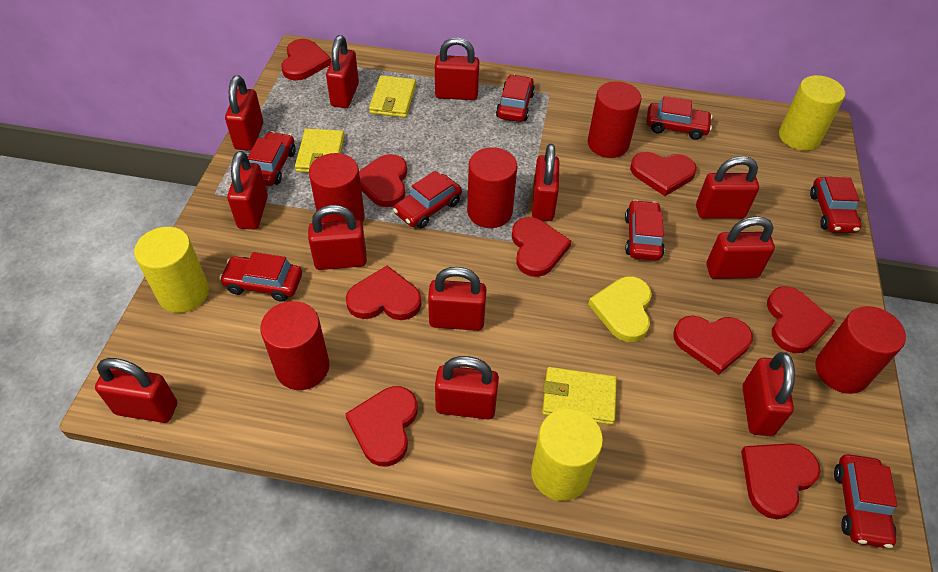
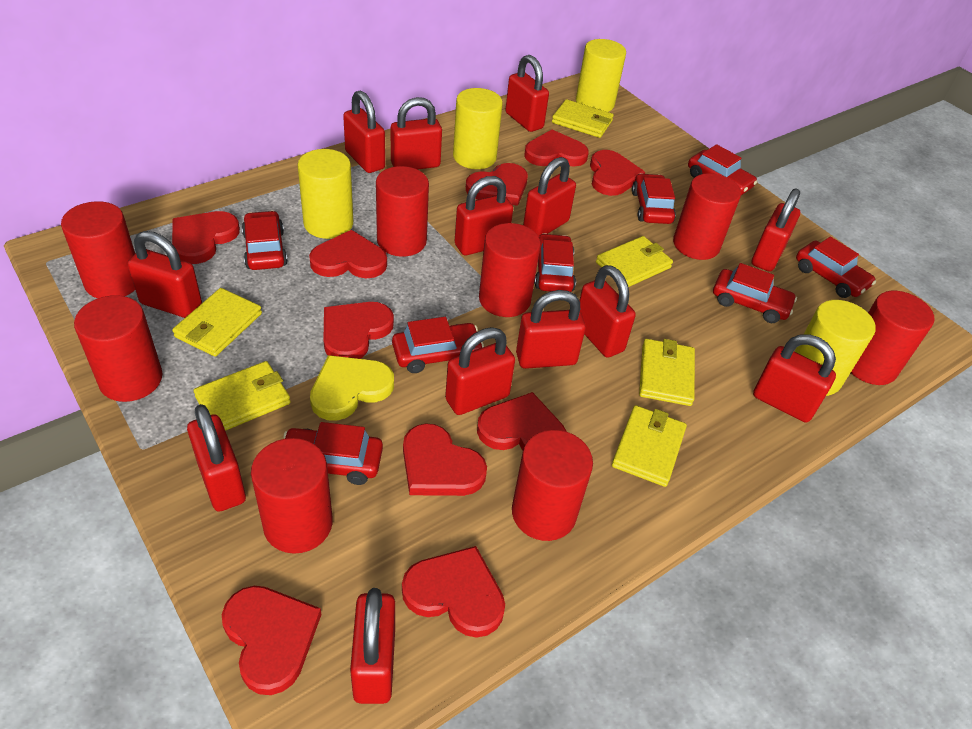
red cylinder: 5 -> 8
red heart: 9 -> 10
red padlock: 12 -> 13
yellow cylinder: 3 -> 4
yellow wallet: 3 -> 6

